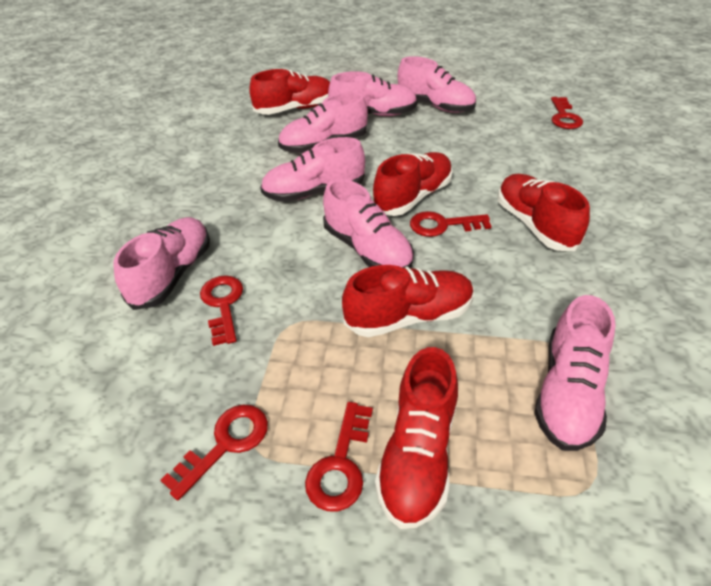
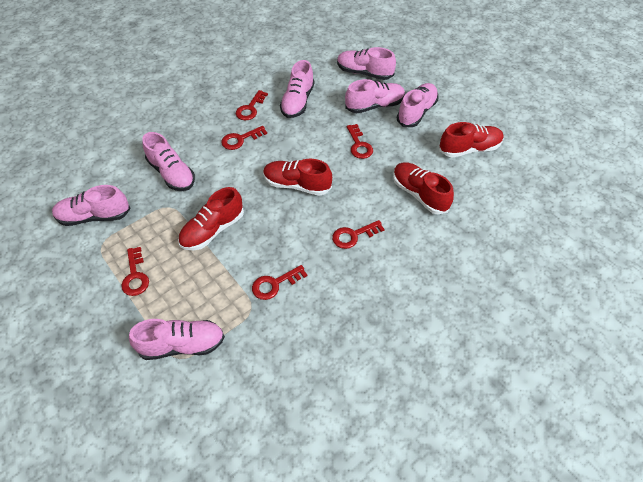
red key: 5 -> 6
red shoe: 5 -> 4

